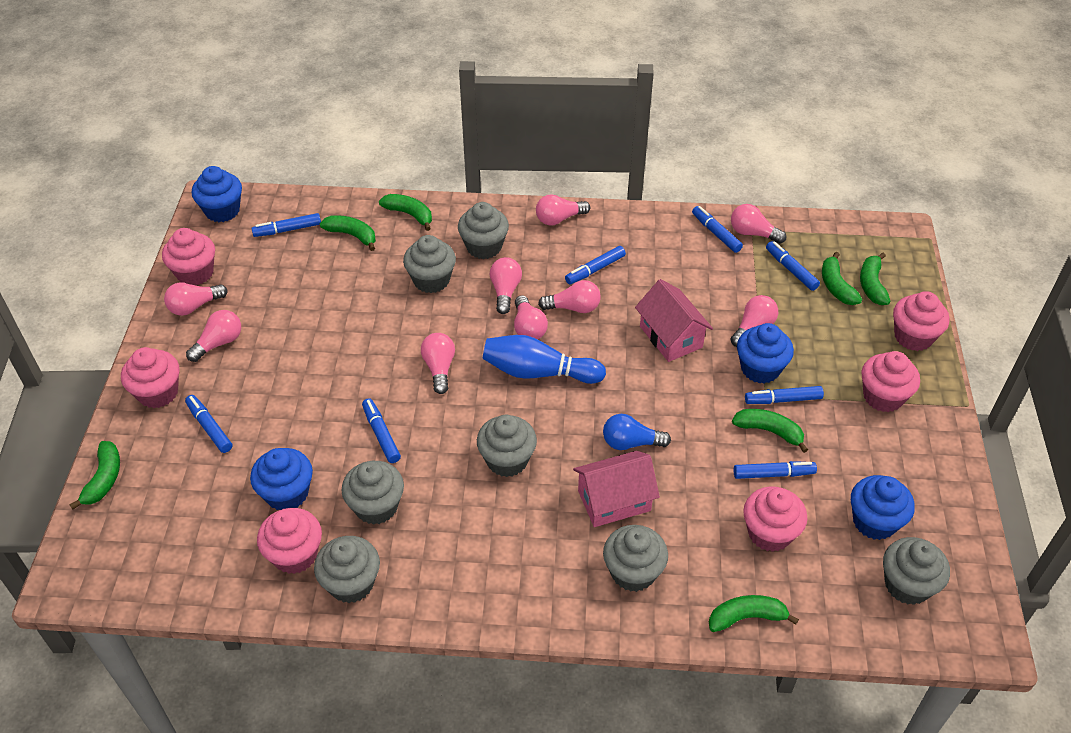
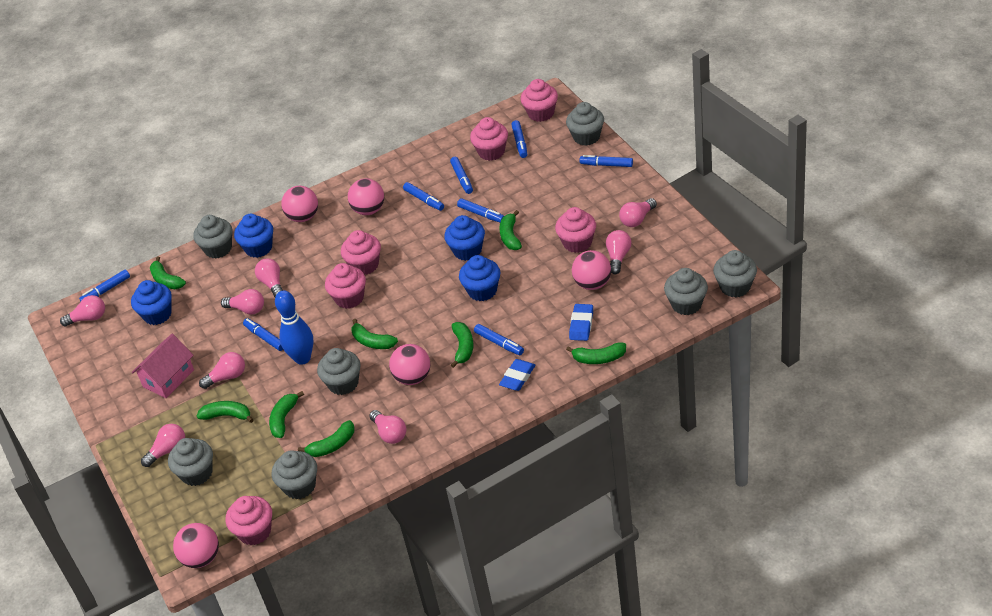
blue eraser: 0 -> 2
blue light bulb: 1 -> 0
green banana: 7 -> 8
pink ball: 0 -> 5
pink house: 2 -> 1
pink light bulb: 9 -> 8

